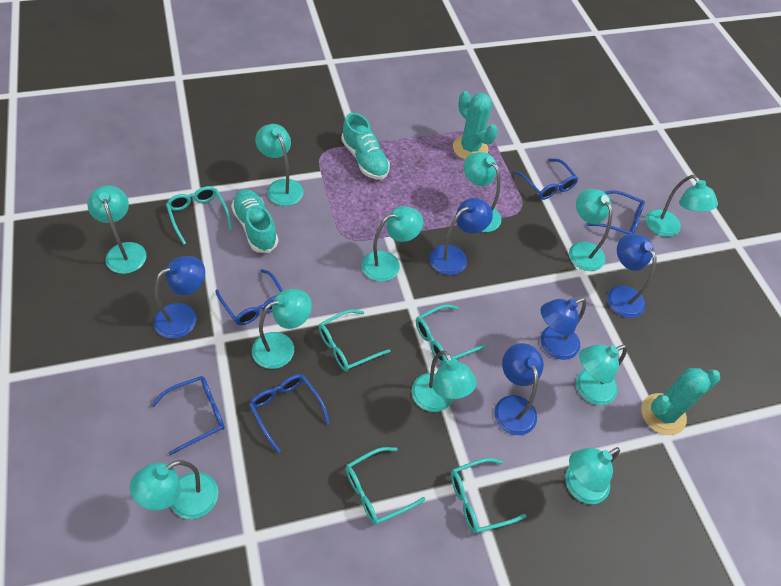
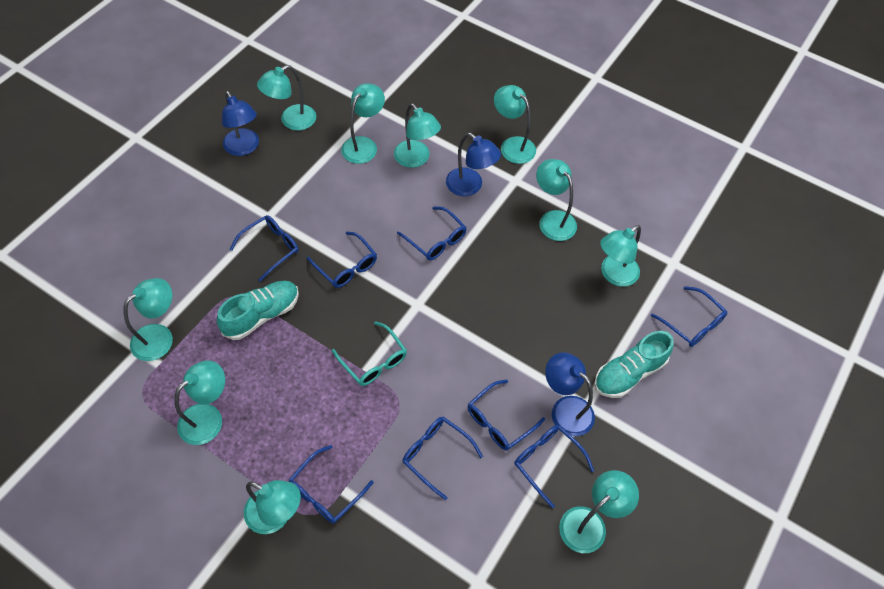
blue glasses: 5 -> 8
blue lamp: 5 -> 3
turquoise cactus: 2 -> 0
turquoise glasses: 5 -> 1
turquoise lamp: 11 -> 10

